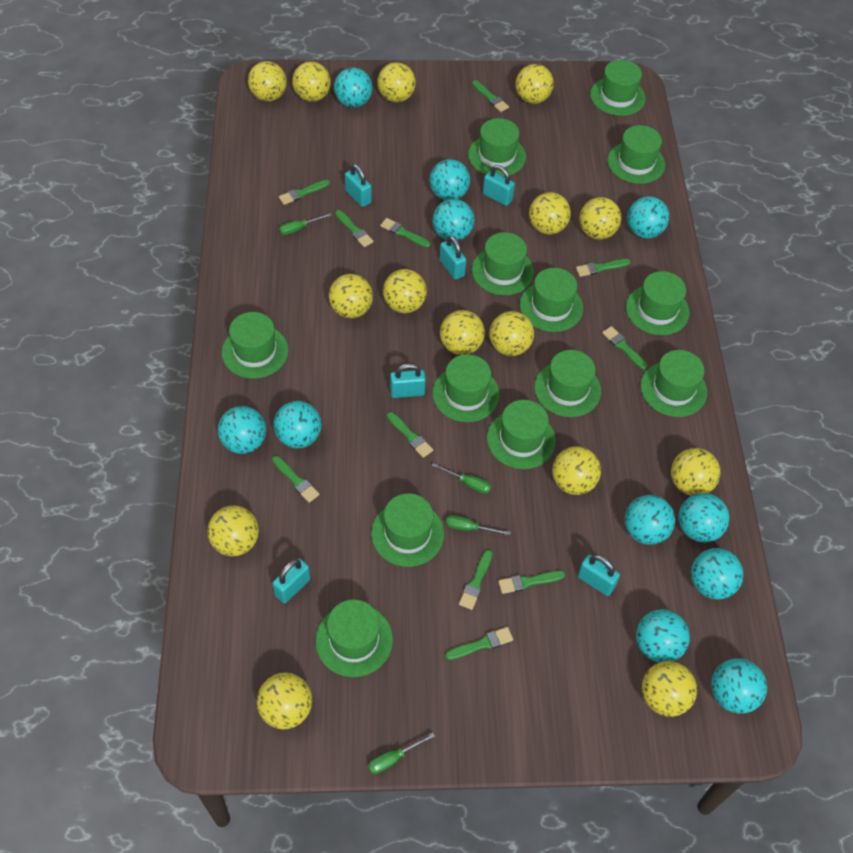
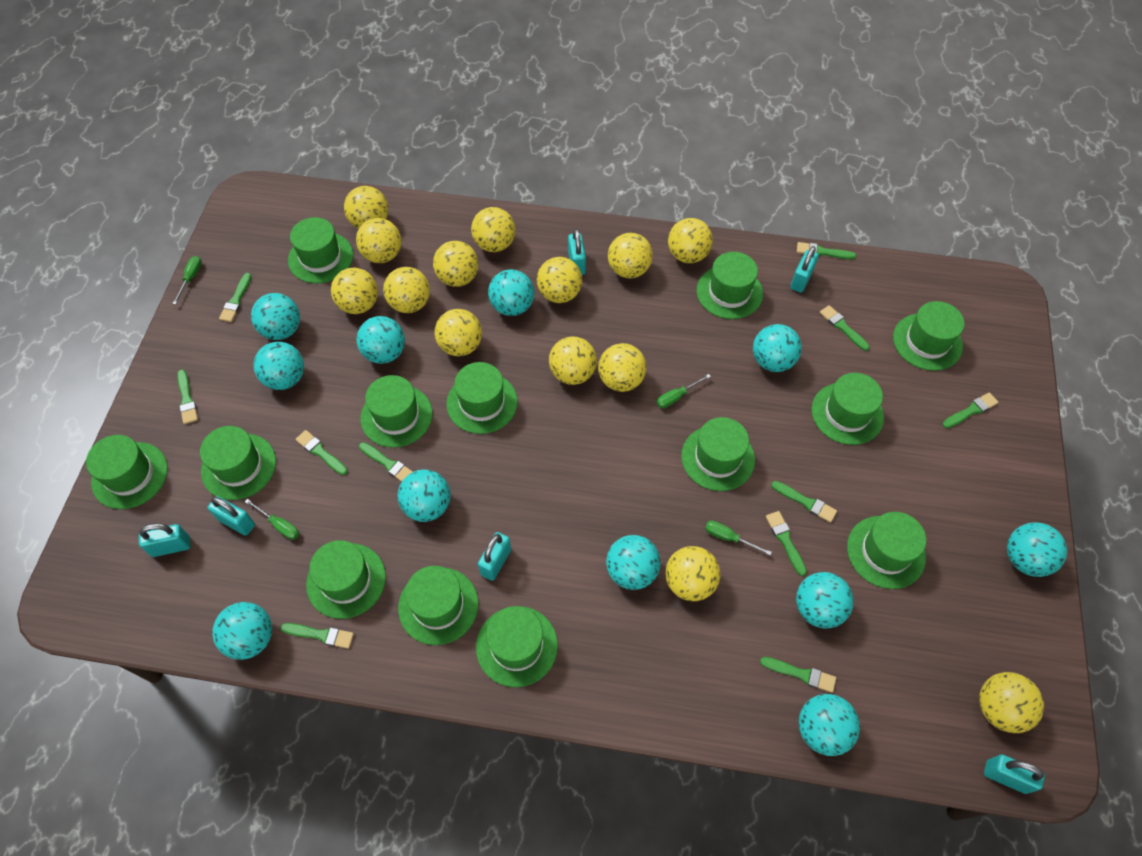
yellow ball: 15 -> 14

